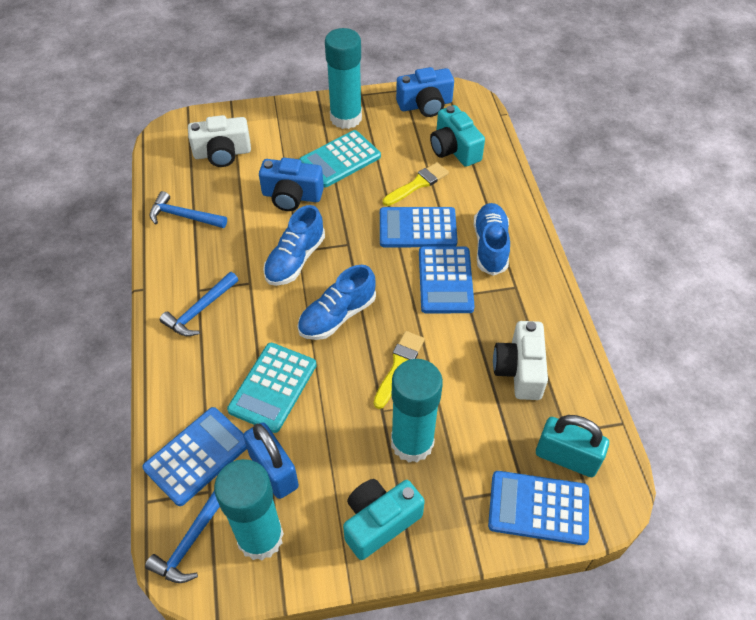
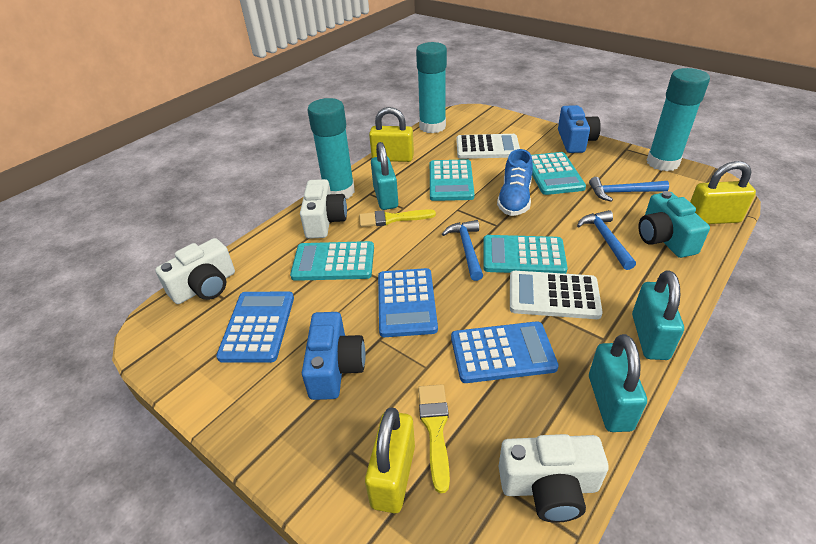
blue calculator: 4 -> 3
blue padlock: 1 -> 0
blue shoe: 3 -> 1
turquoise calculator: 2 -> 4
turquoise camera: 2 -> 1
turquoise padlock: 1 -> 3
white calculator: 0 -> 2
white camera: 2 -> 3
yellow padlock: 0 -> 3

